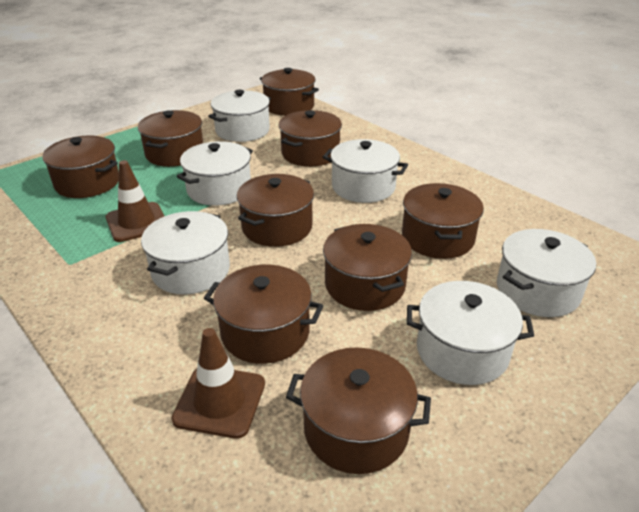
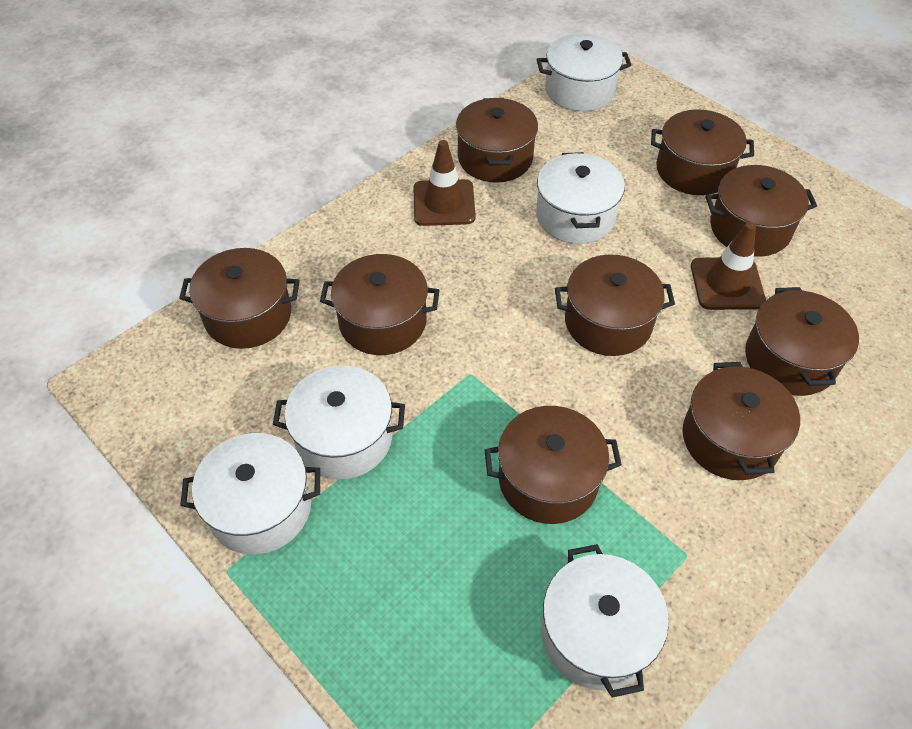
white pot: 6 -> 5

